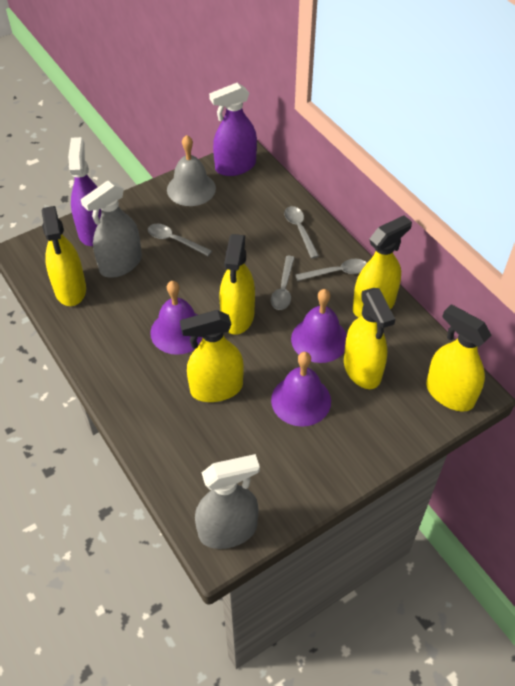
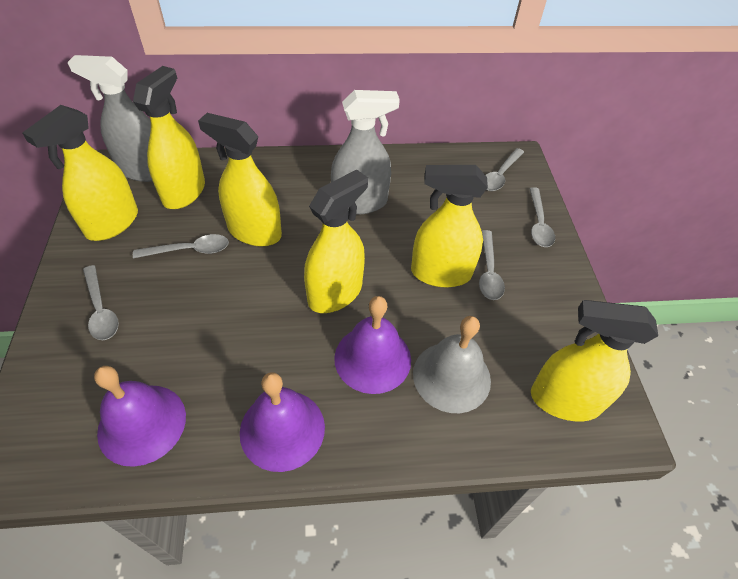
grey spoon: 4 -> 5
purple spray bottle: 2 -> 0

